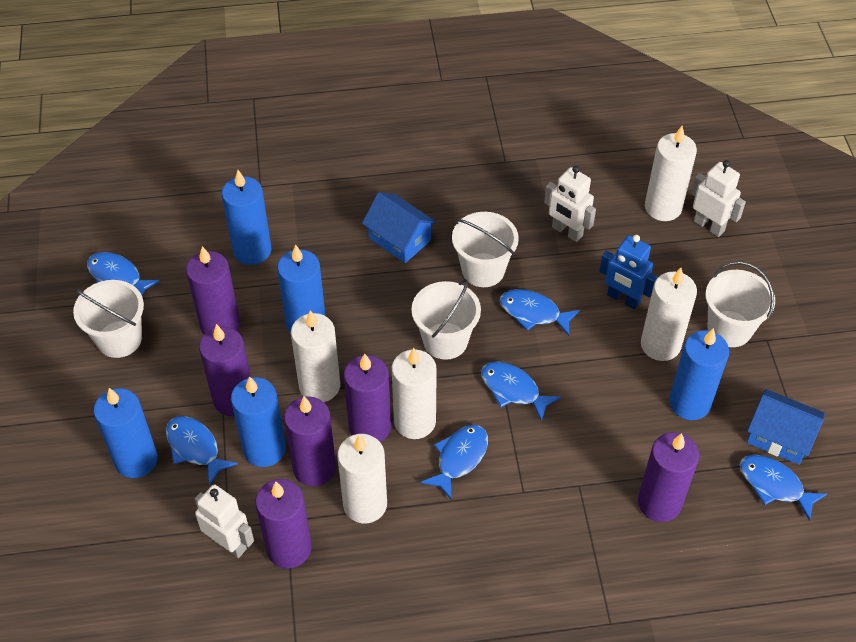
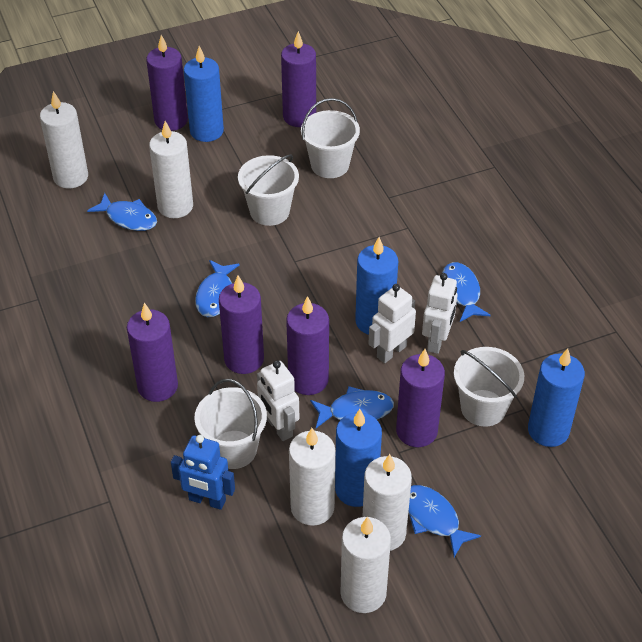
blue candle: 5 -> 4
blue fish: 6 -> 5
blue house: 2 -> 0

